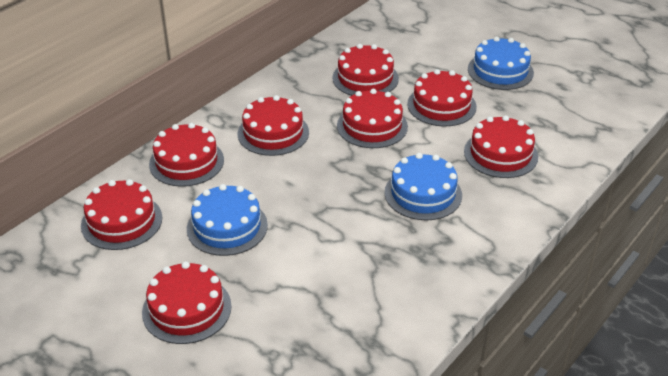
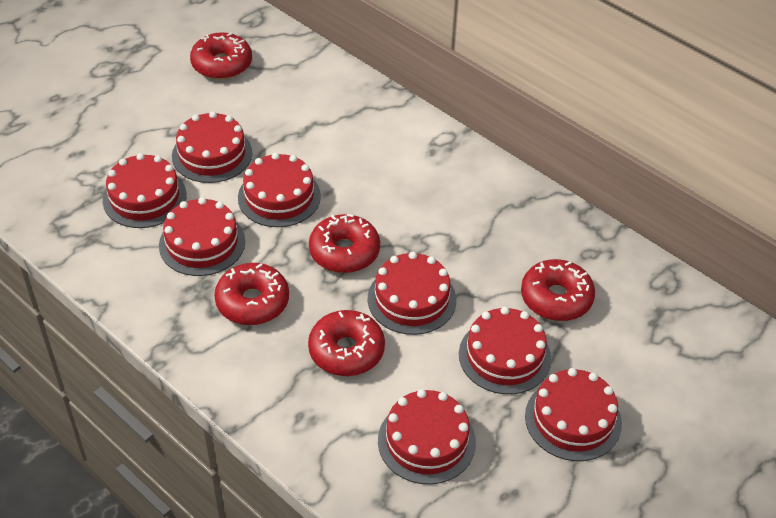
blue cake: 3 -> 0
red donut: 0 -> 5

